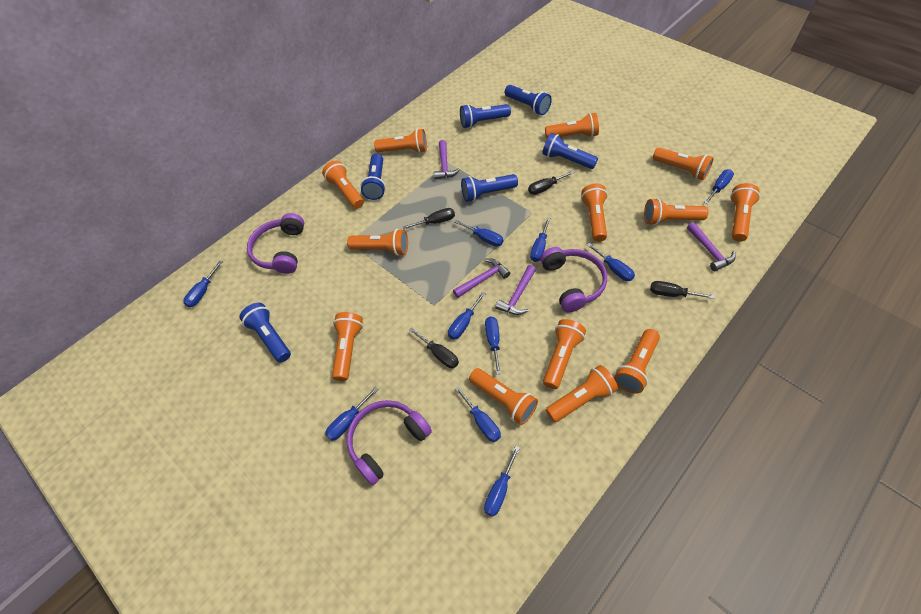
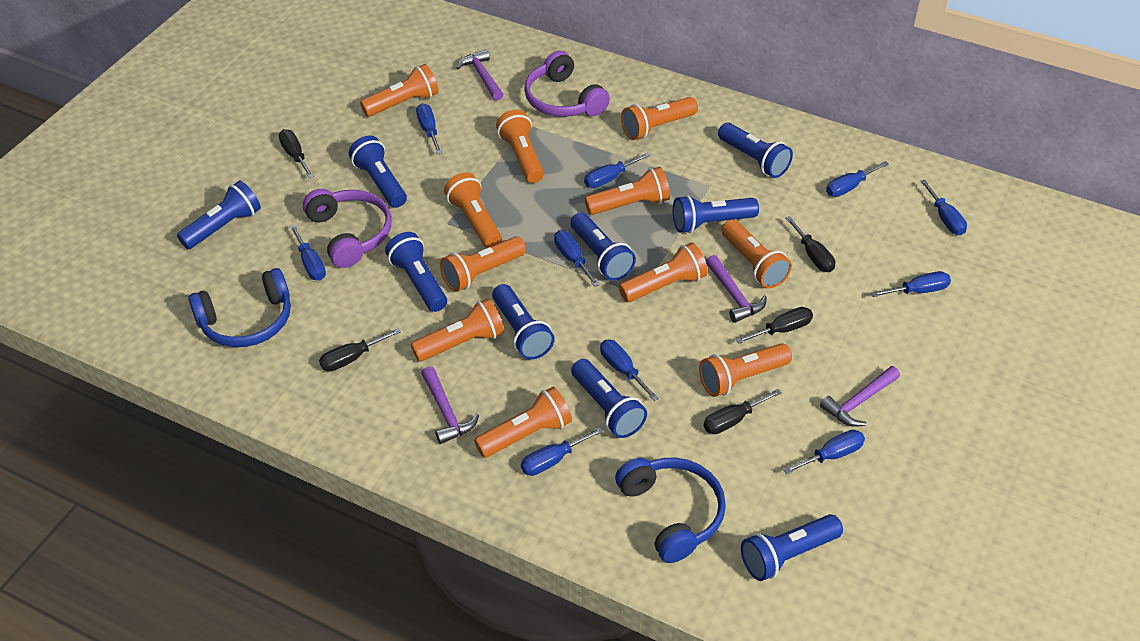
black screwdriver: 4 -> 5
blue flashlight: 6 -> 9
blue headphones: 0 -> 2
orange flashlight: 13 -> 11
purple headphones: 3 -> 2

